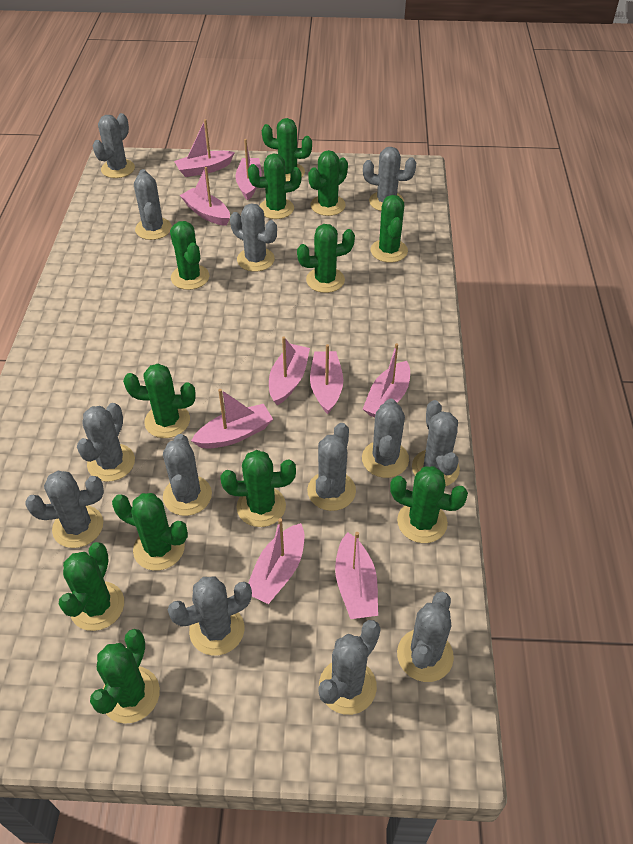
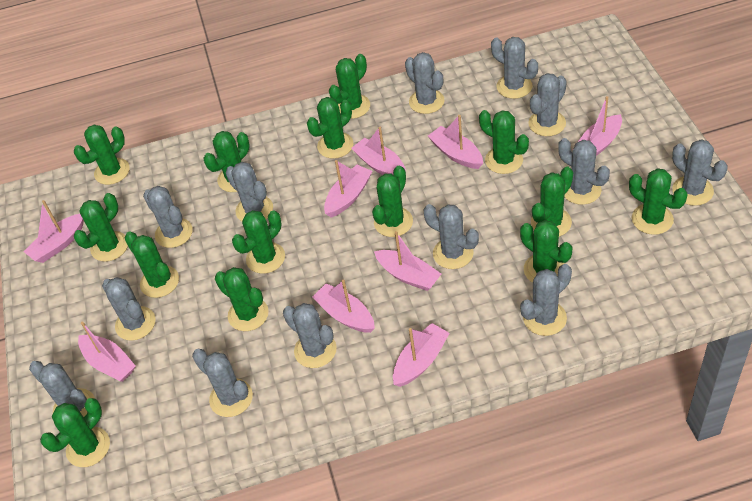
green cactus: 12 -> 14

